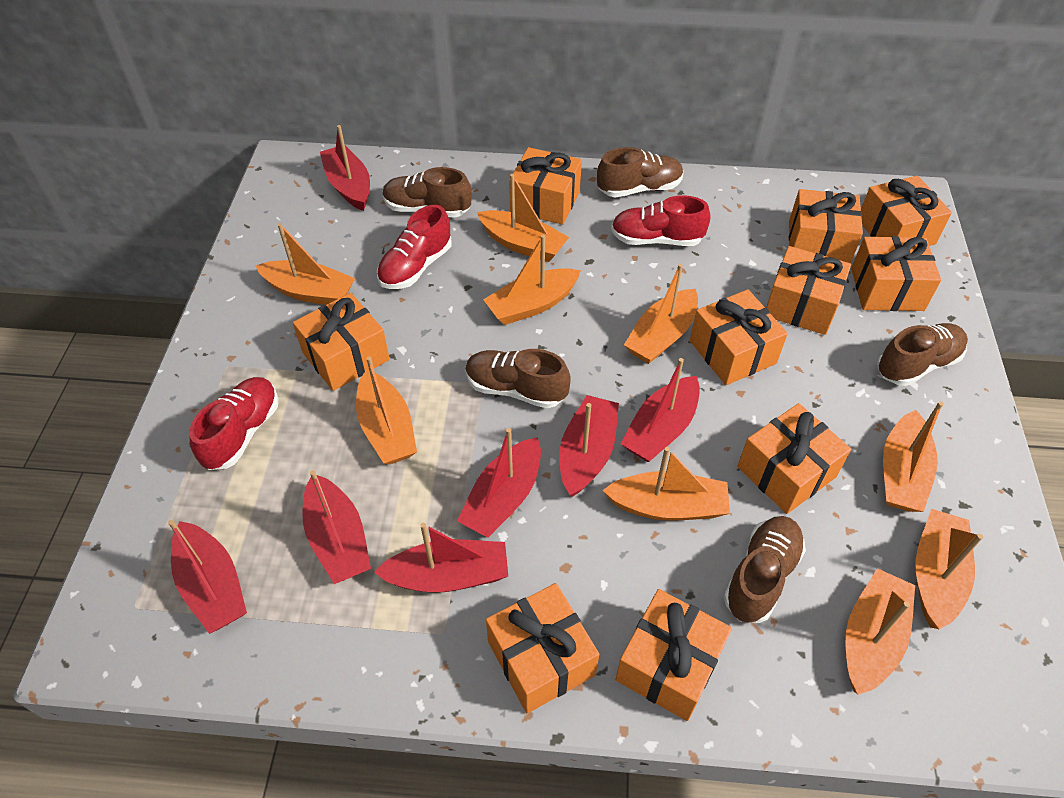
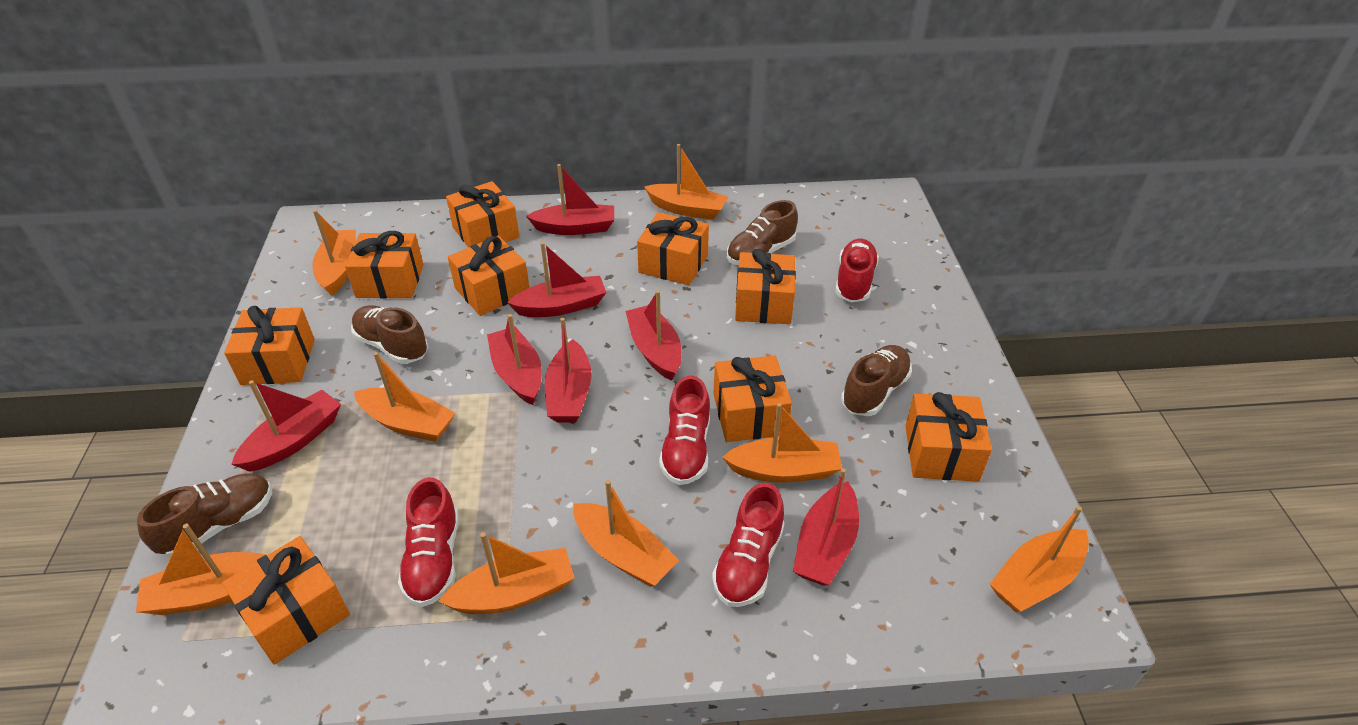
brown shoe: 5 -> 4
orange boat: 9 -> 8
orange gift: 10 -> 9
red shoe: 3 -> 4

